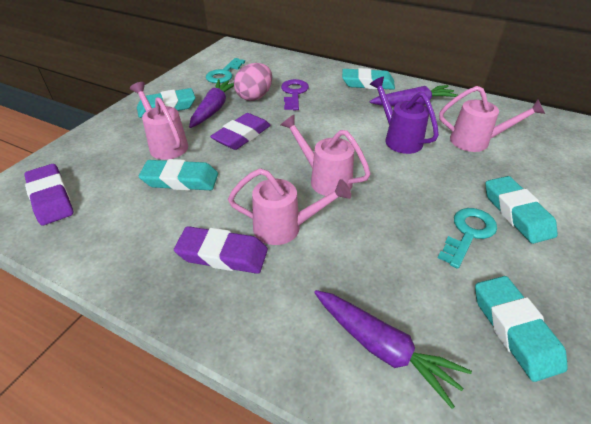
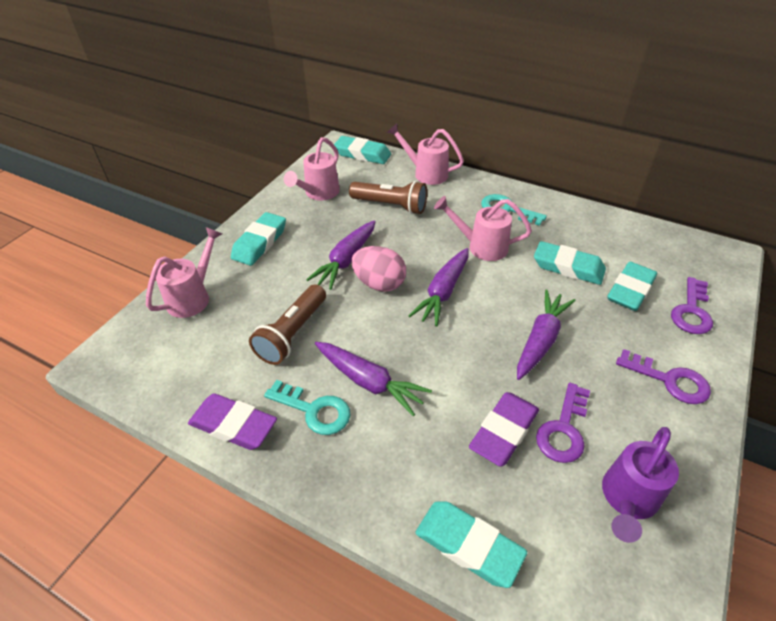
brown flashlight: 0 -> 2
purple carrot: 3 -> 4
purple eraser: 3 -> 2
purple key: 1 -> 3

